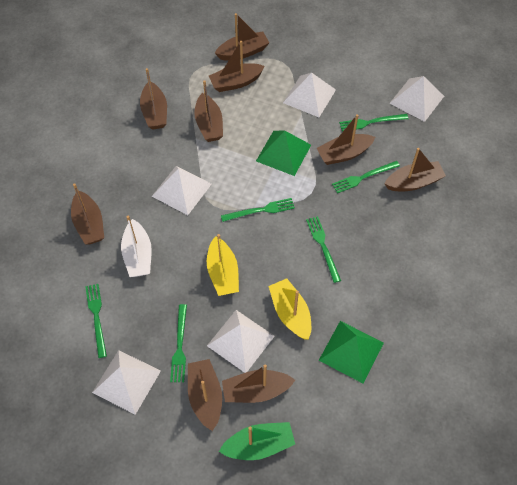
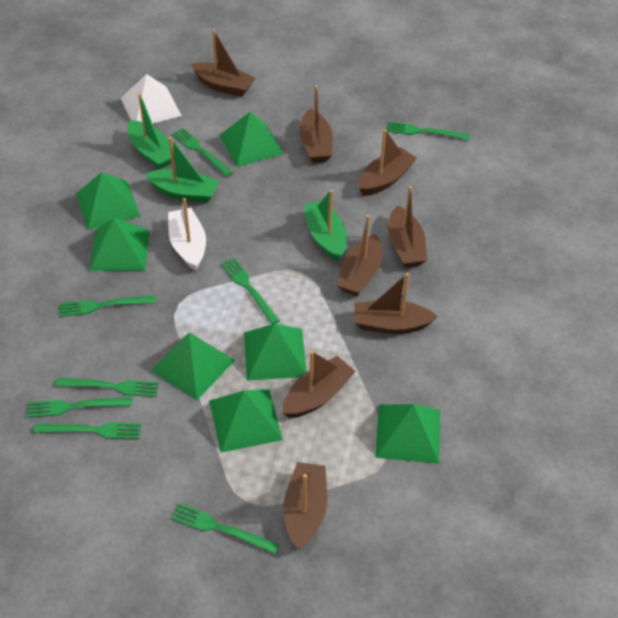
brown boat: 9 -> 8
green boat: 1 -> 3
green fork: 6 -> 8
green pyramid: 2 -> 7
white pyramid: 5 -> 1
yellow boat: 2 -> 0

